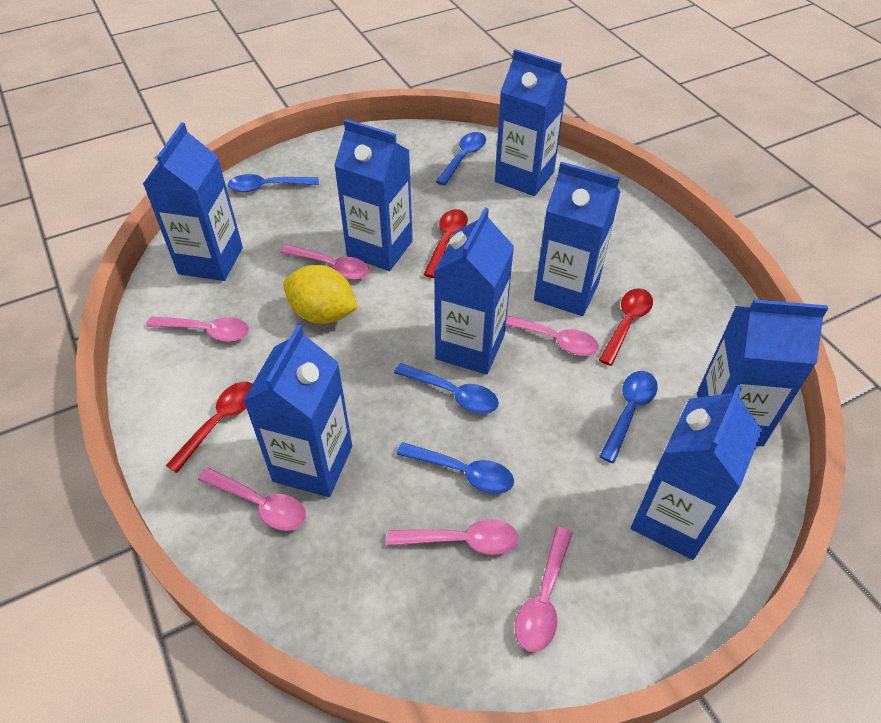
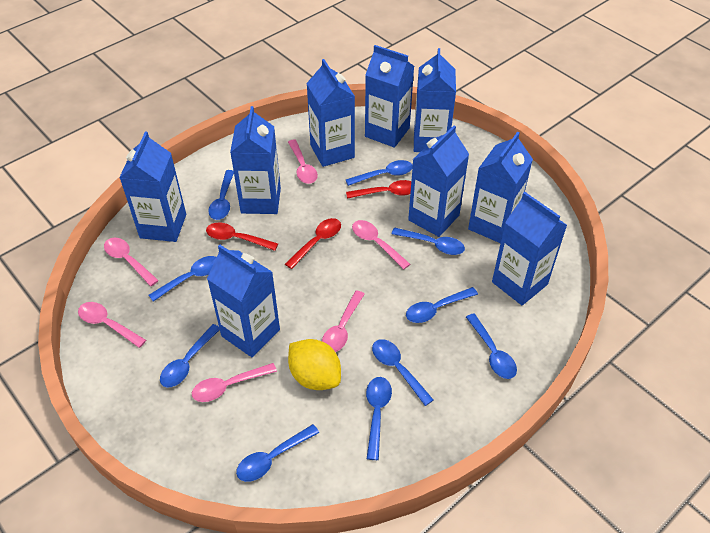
blue carton: 8 -> 9
blue spoon: 5 -> 10

